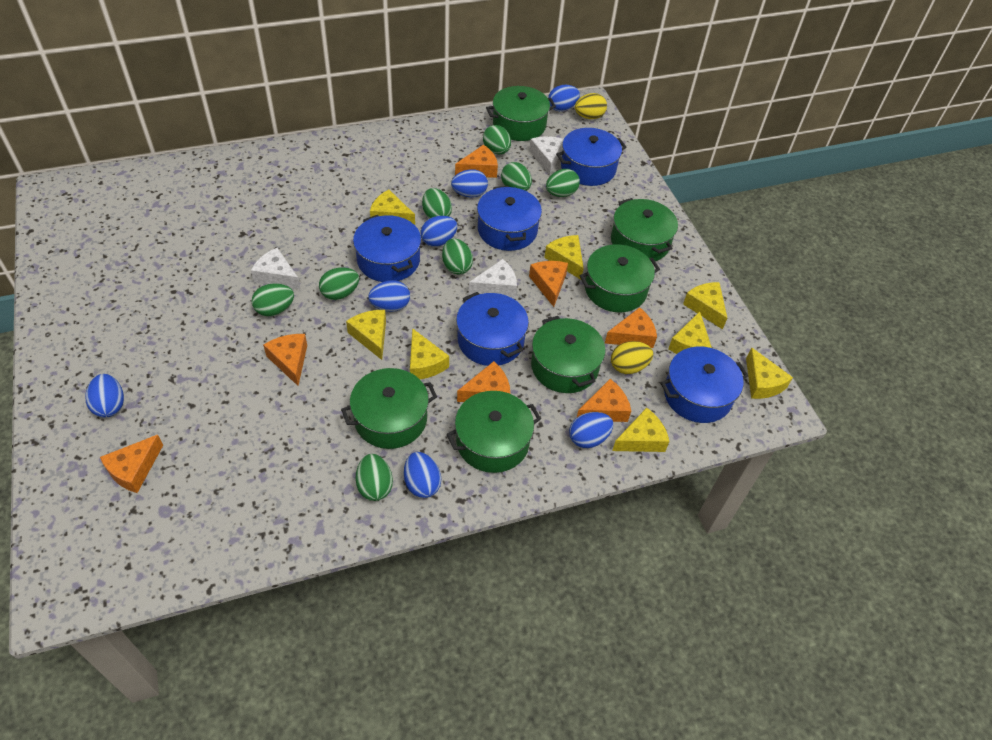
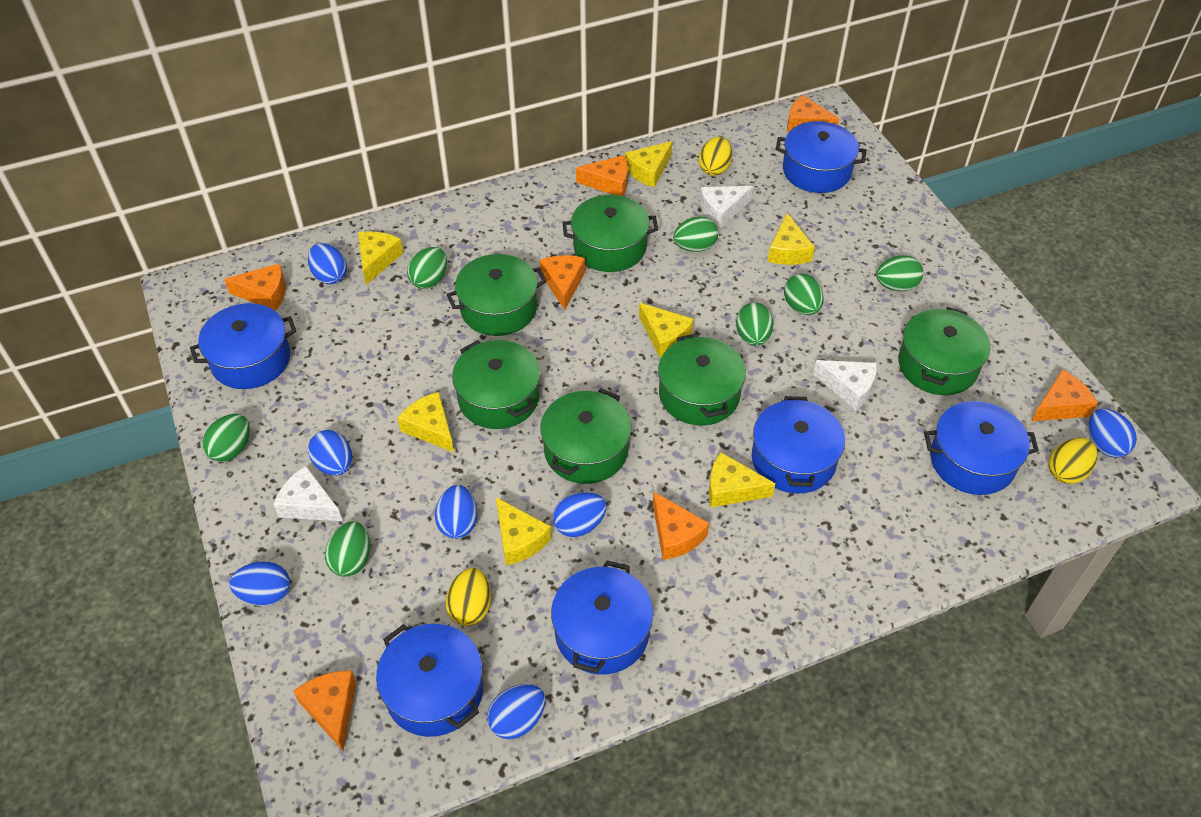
blue pot: 5 -> 6
green egg: 8 -> 7
yellow cheese: 8 -> 7
yellow egg: 2 -> 3

